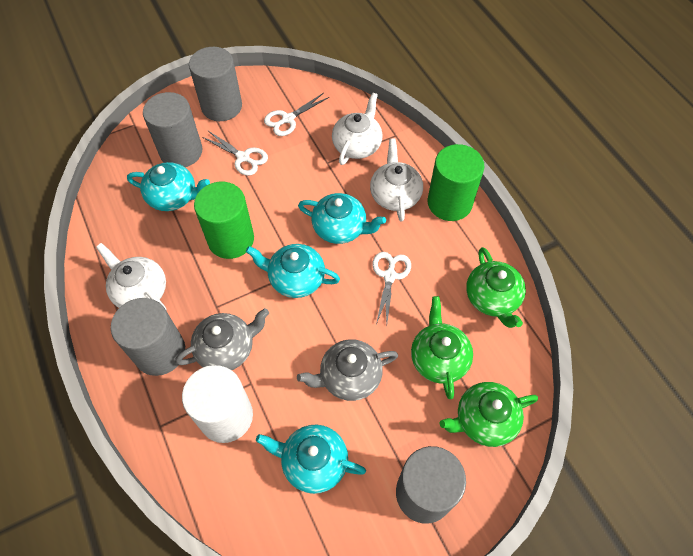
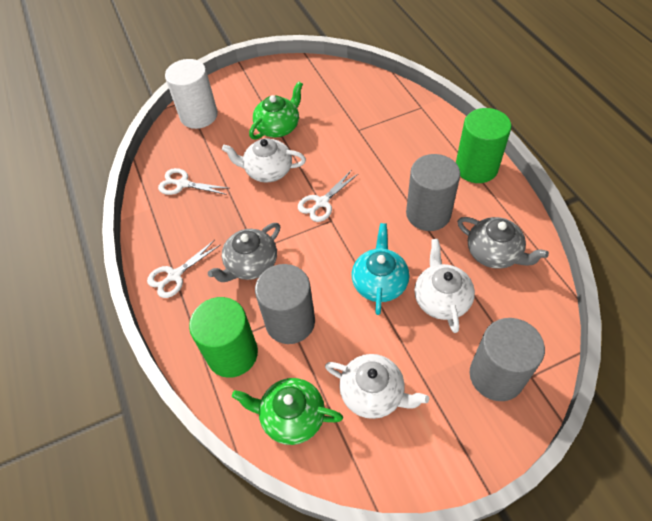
green teapot: 3 -> 2
grey cylinder: 4 -> 3
turquoise teapot: 4 -> 1

